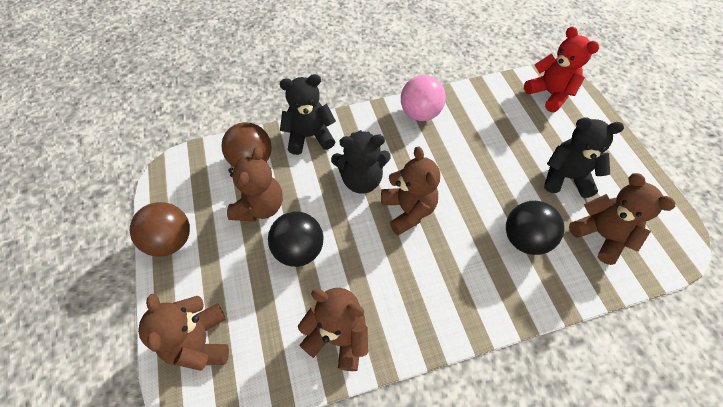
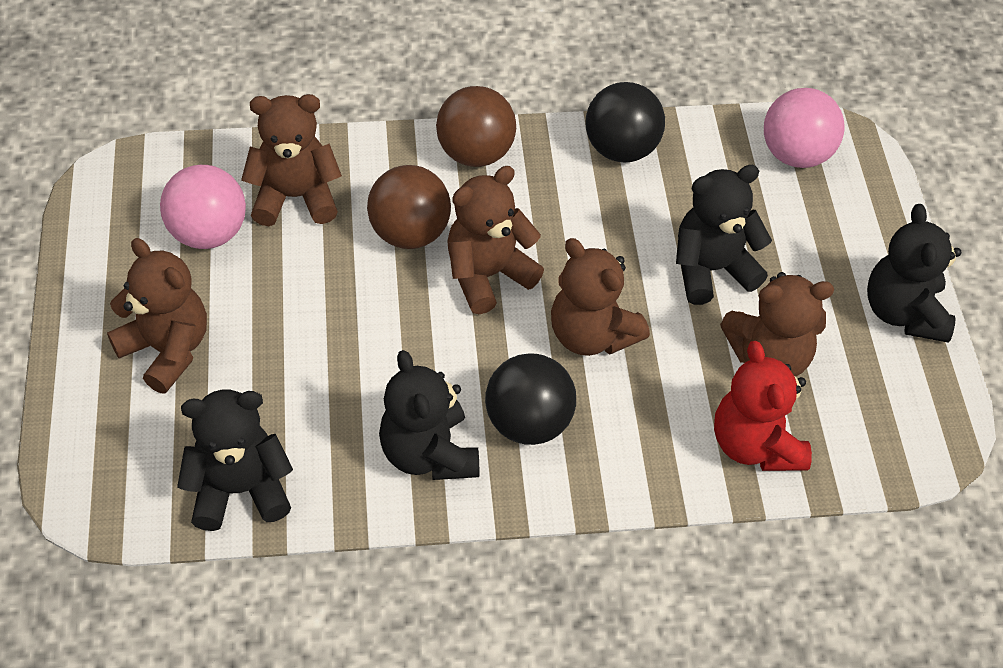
black teddy bear: 3 -> 4
pink ball: 1 -> 2

